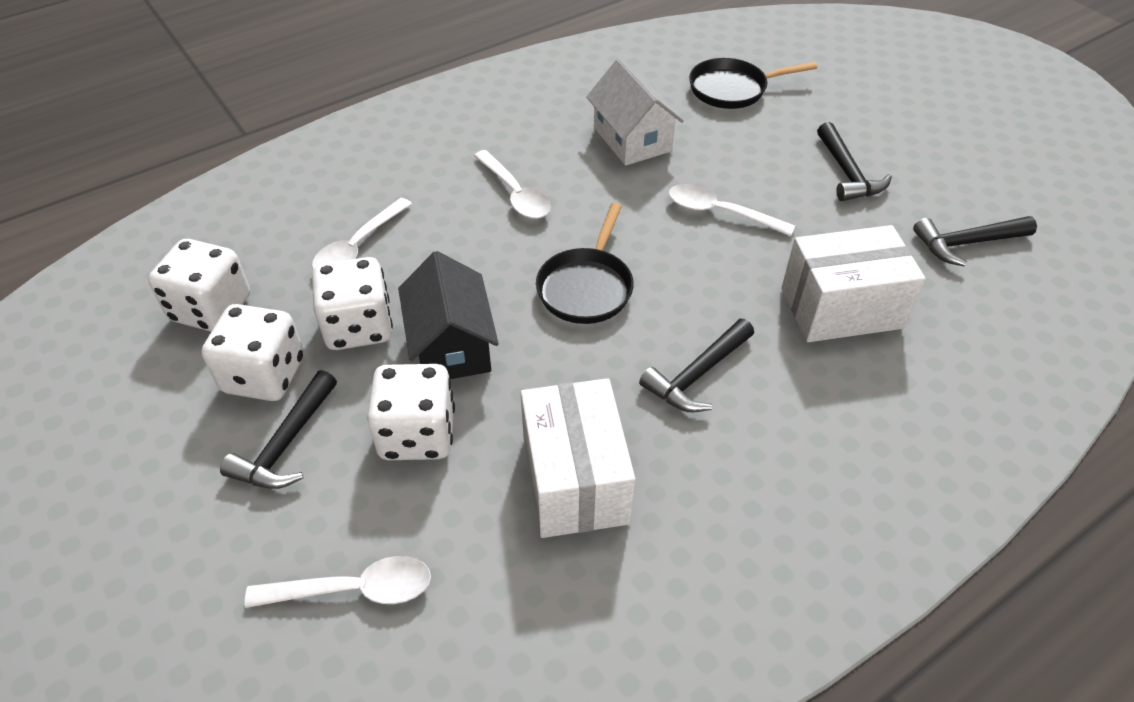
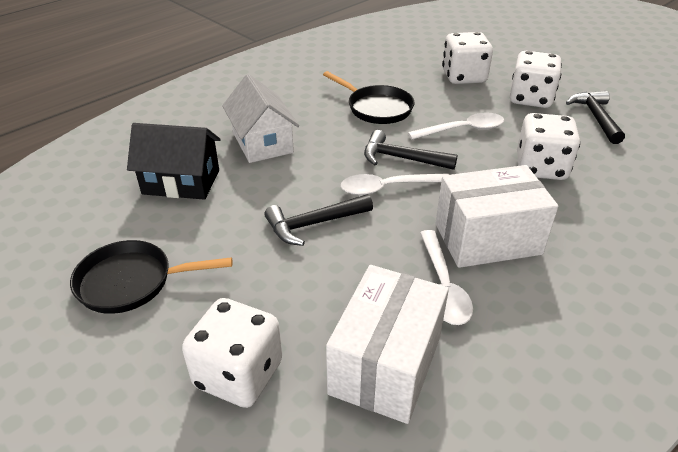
black hammer: 4 -> 3
white spoon: 4 -> 3

